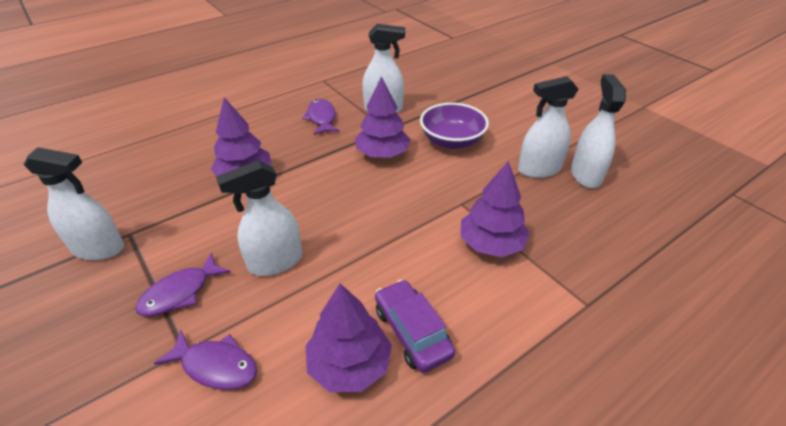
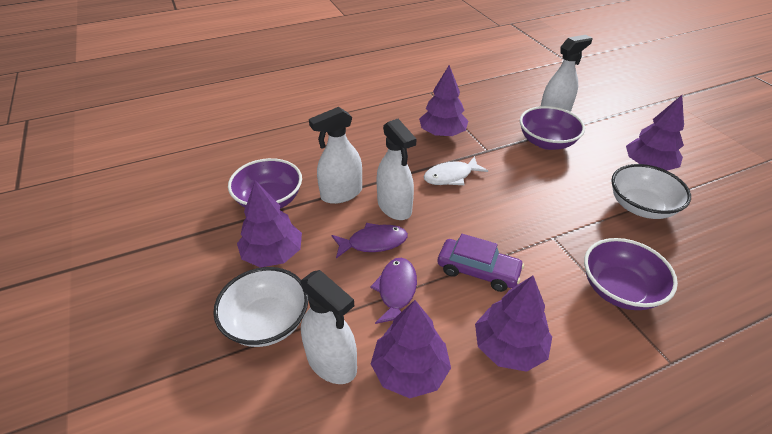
purple bowl: 1 -> 3
purple fish: 3 -> 2
purple tree: 4 -> 5
white bowl: 0 -> 2
white fish: 0 -> 1
white spray bottle: 5 -> 4

